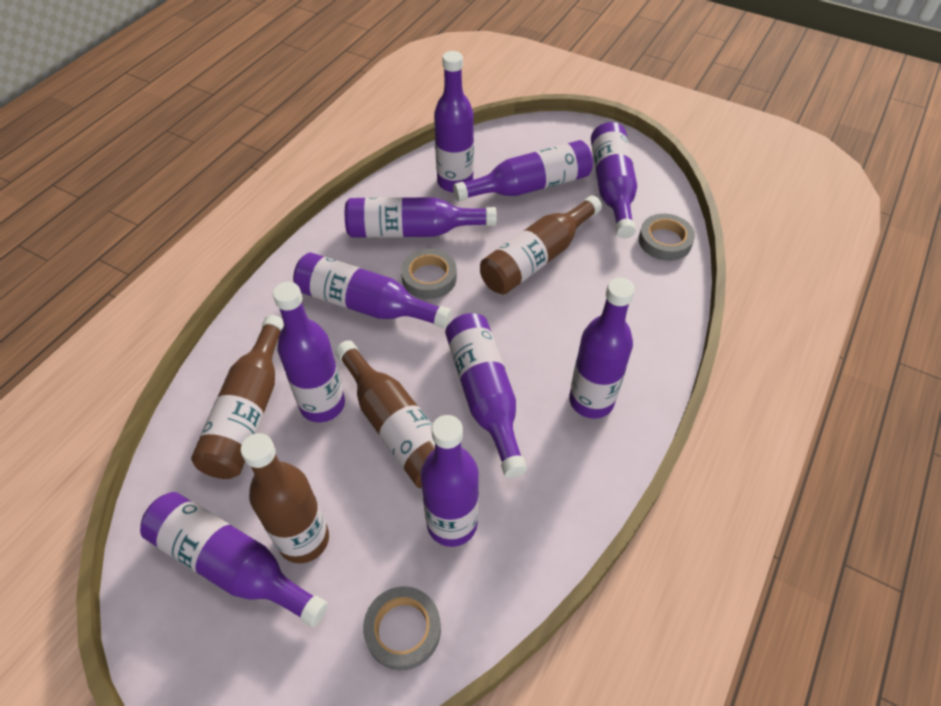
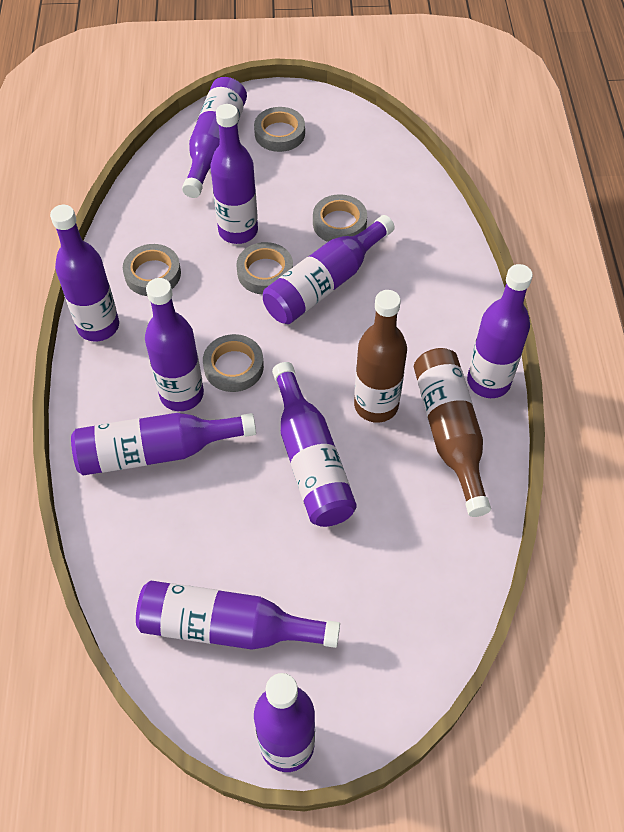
brown bottle: 4 -> 2
grey tape: 3 -> 5

